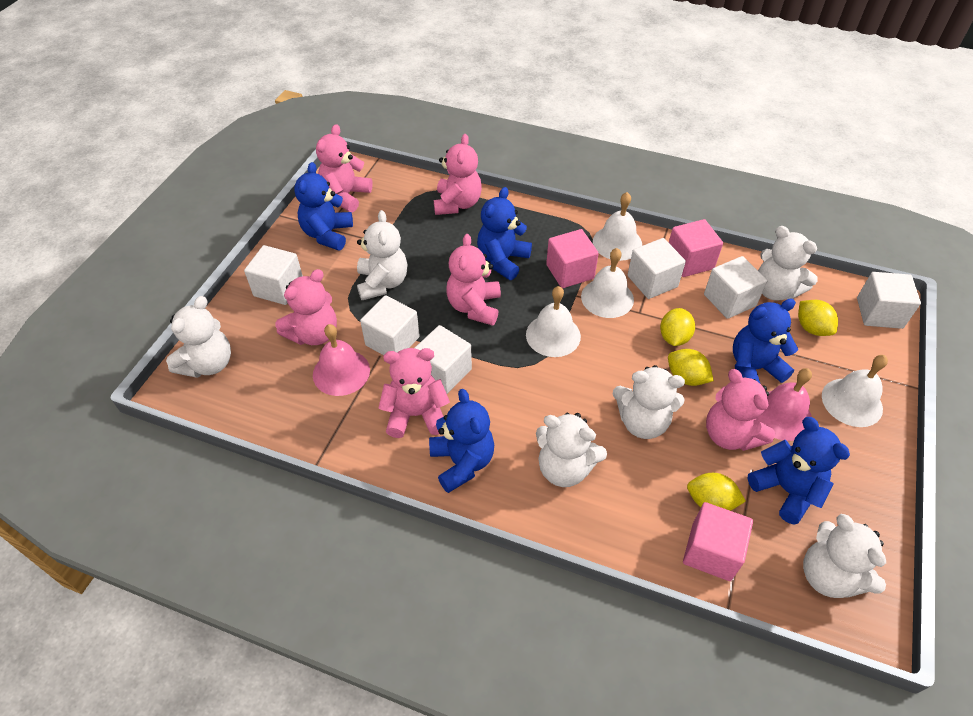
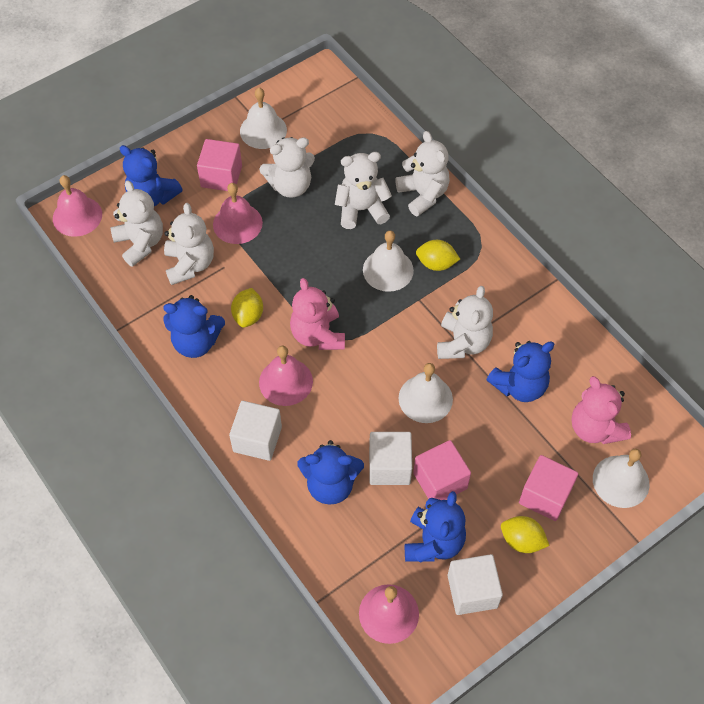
pink bell: 2 -> 4
pink teddy bear: 6 -> 2
white cube: 6 -> 3
yellow lemon: 4 -> 3

